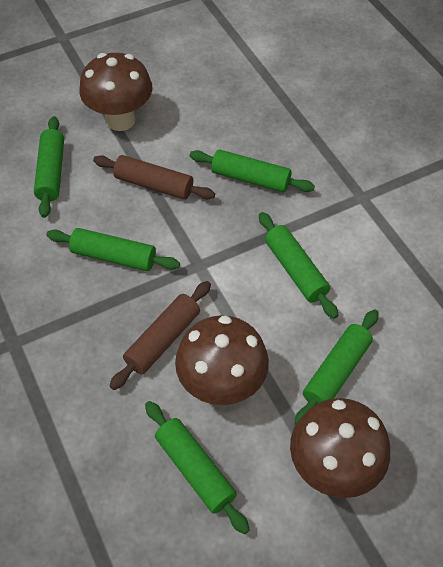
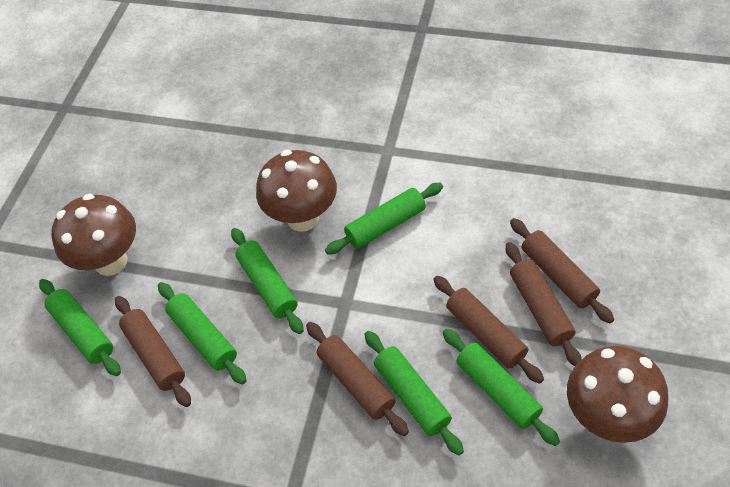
brown rolling pin: 2 -> 5

